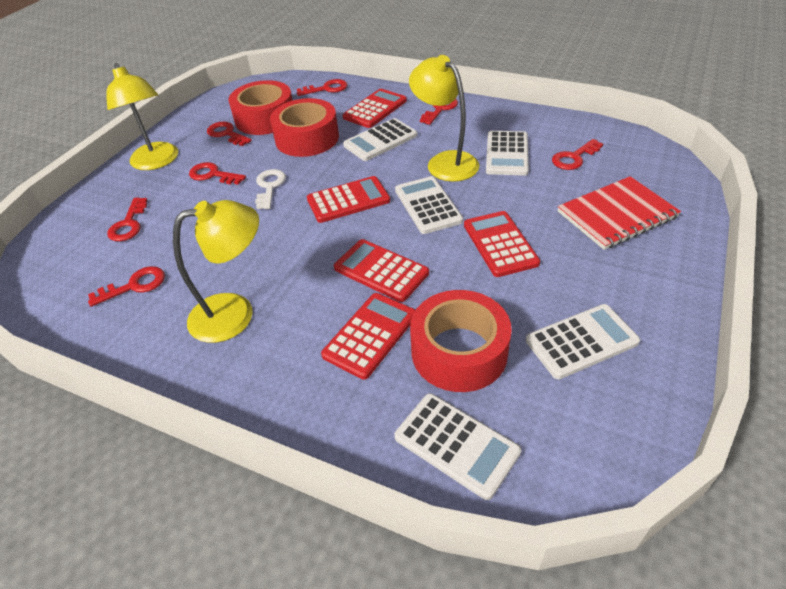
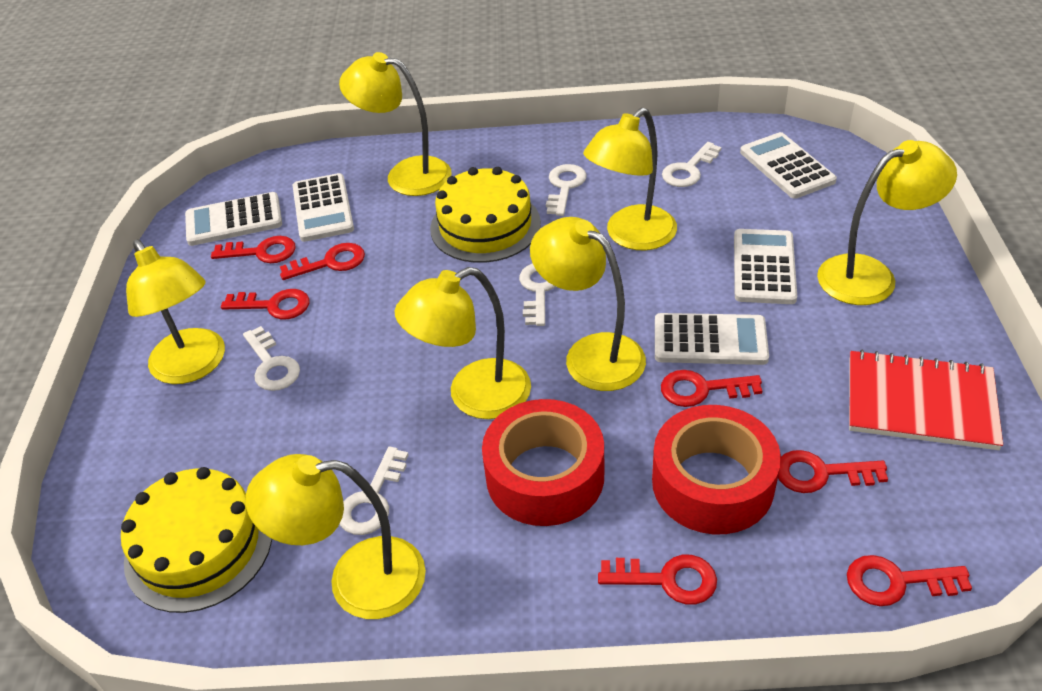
red calculator: 5 -> 0
red tape: 3 -> 2
white key: 1 -> 5
yellow cake: 0 -> 2
yellow lamp: 3 -> 7

